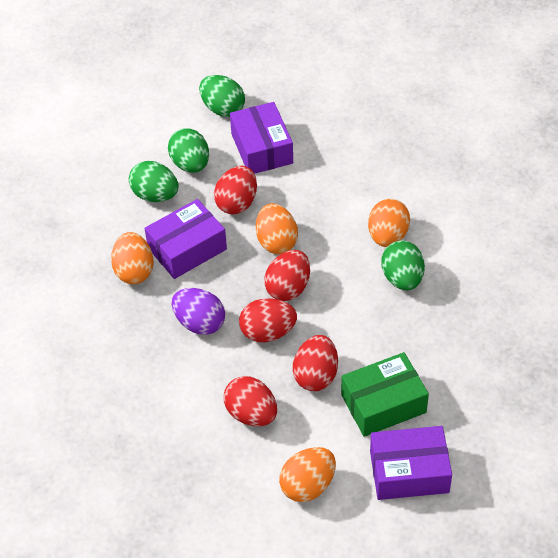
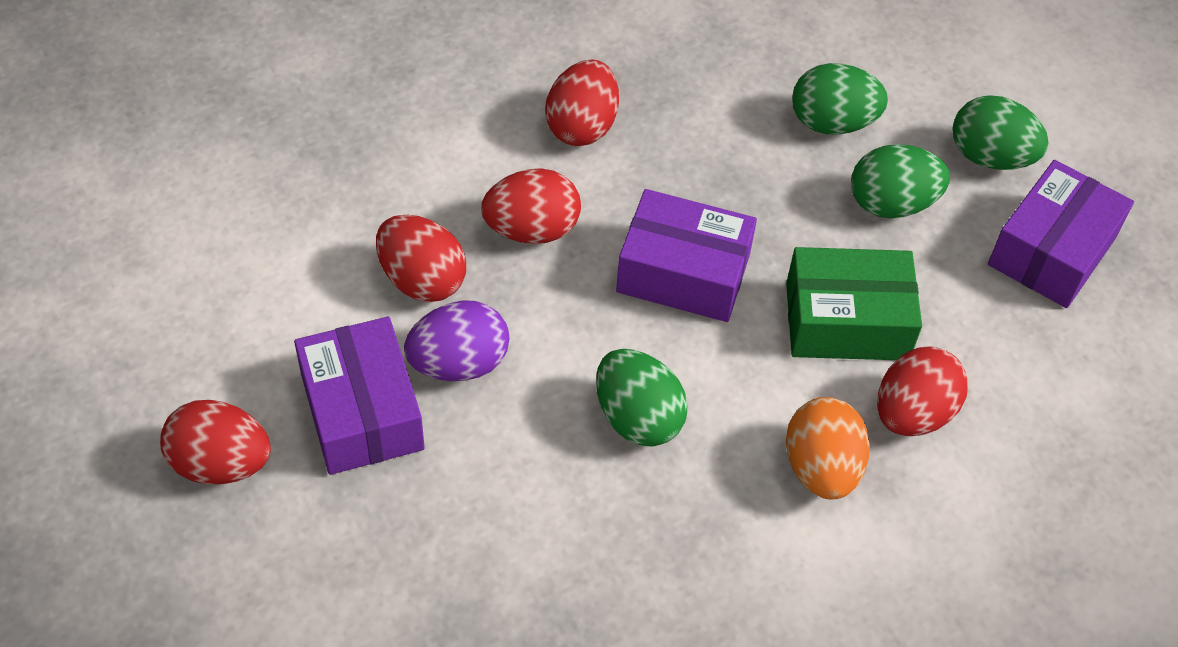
orange egg: 4 -> 1

